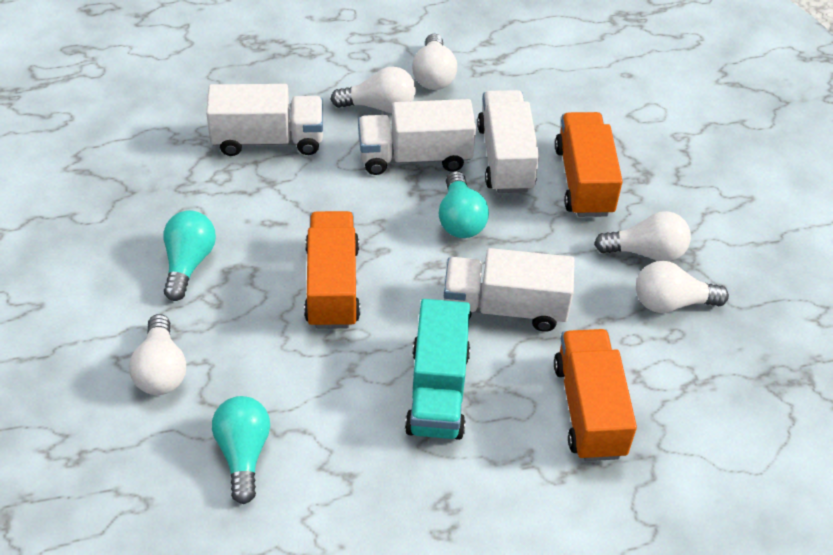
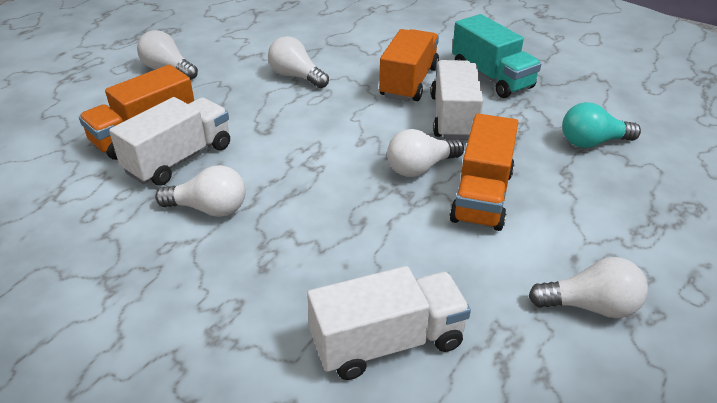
turquoise light bulb: 3 -> 1
white truck: 4 -> 3

